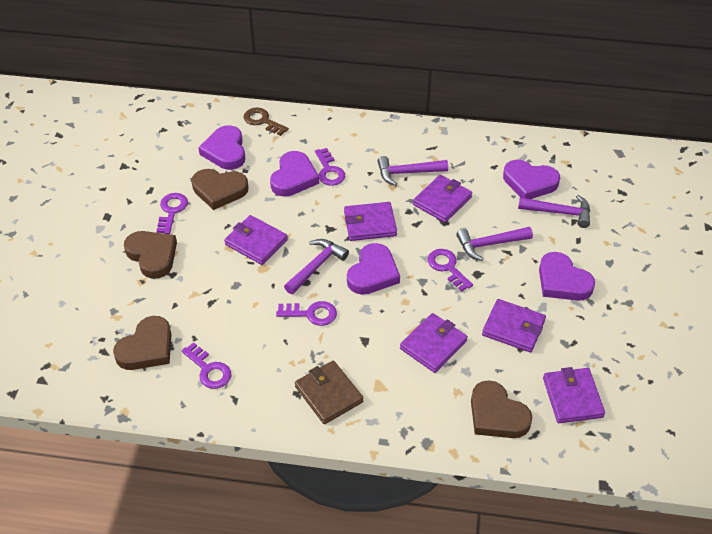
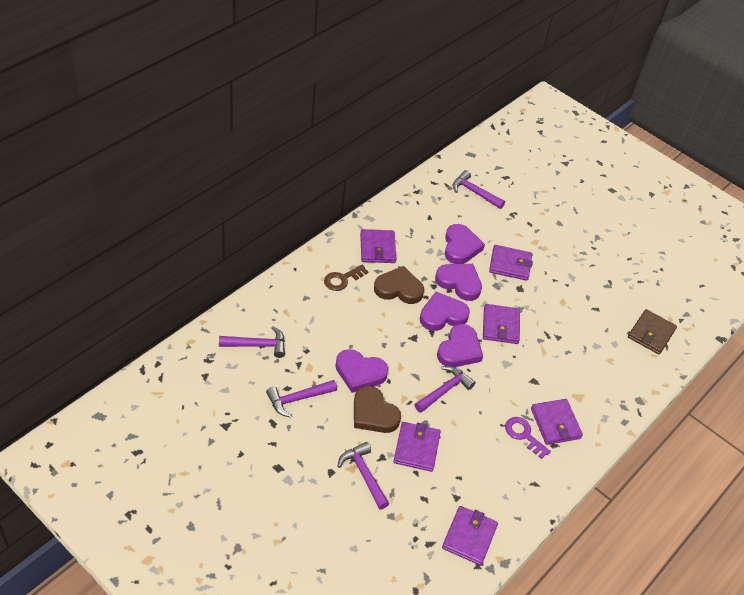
brown heart: 4 -> 2
purple hammer: 4 -> 5
purple key: 5 -> 1

